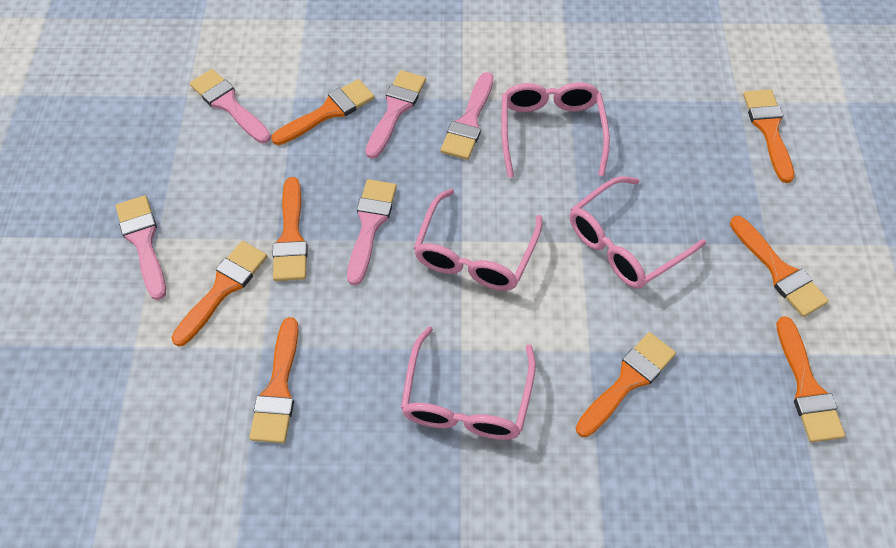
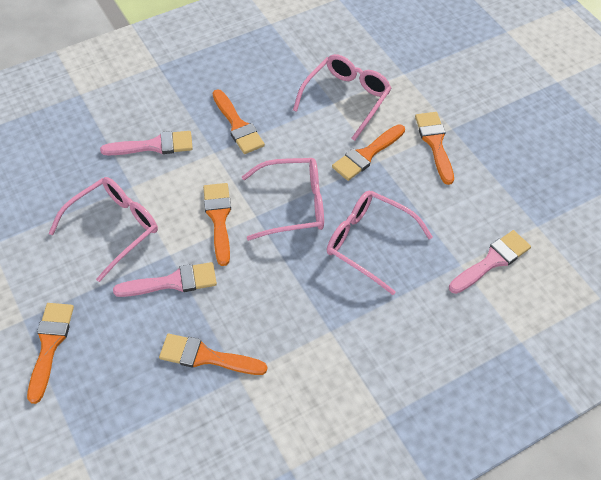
orange brush: 8 -> 6
pink brush: 5 -> 3

